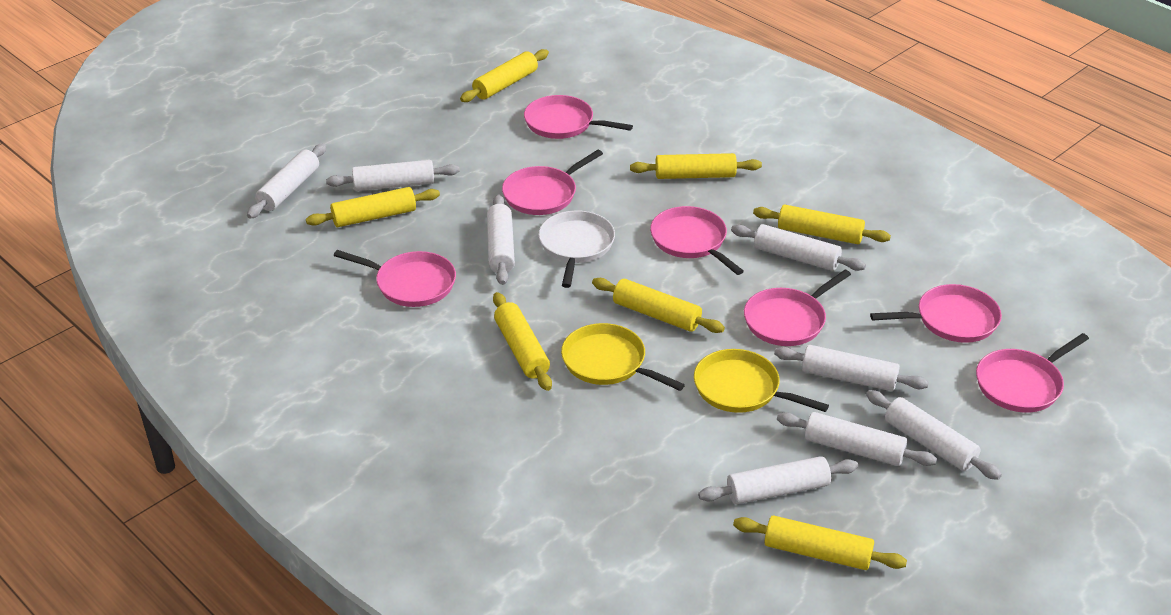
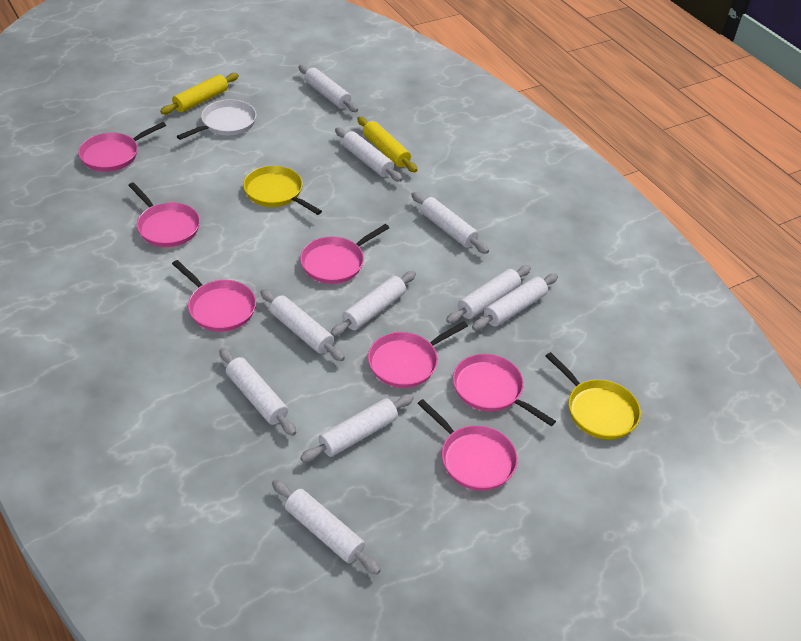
white rolling pin: 8 -> 10
yellow rolling pin: 7 -> 2

